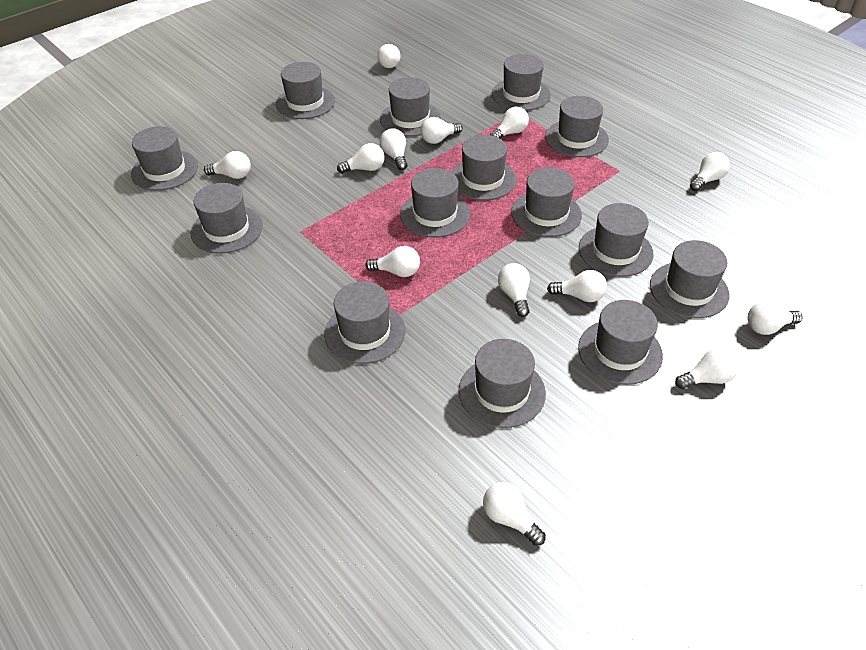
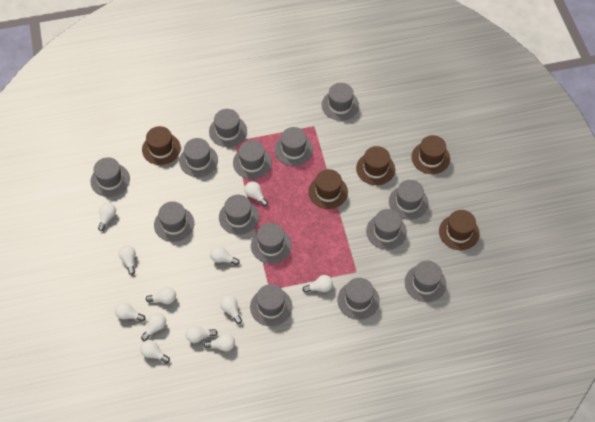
brown hat: 0 -> 5
white light bulb: 13 -> 12

